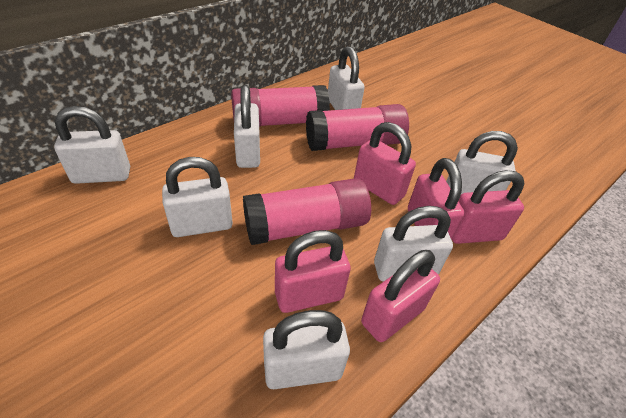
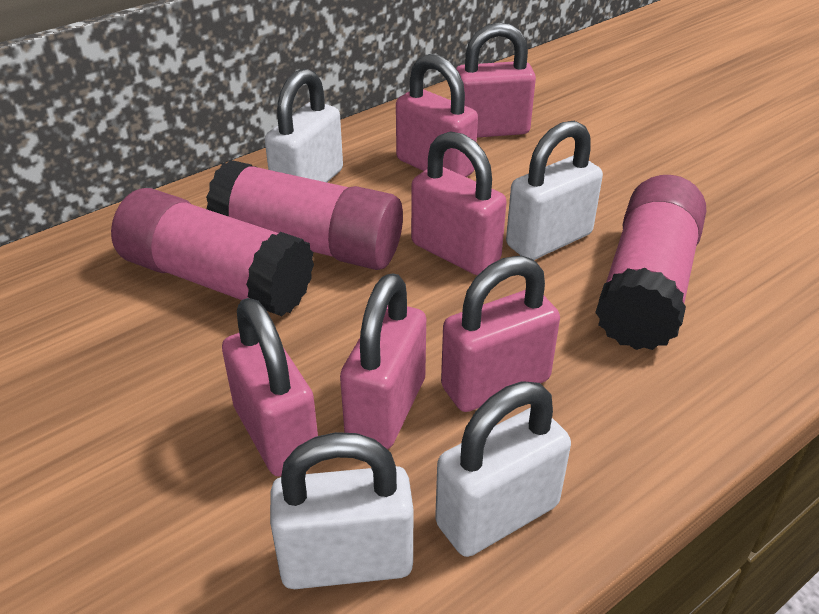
pink padlock: 5 -> 6
white padlock: 7 -> 4

